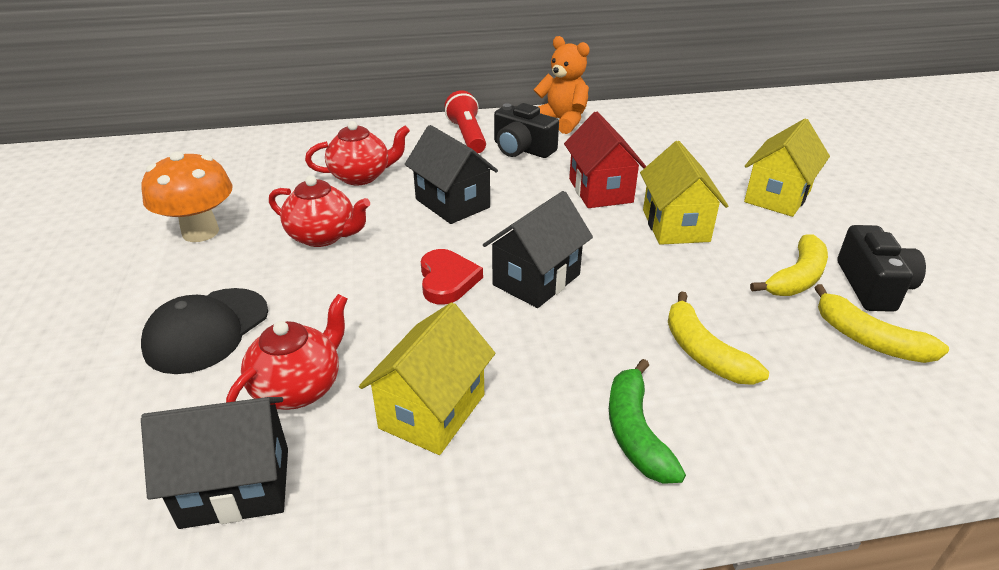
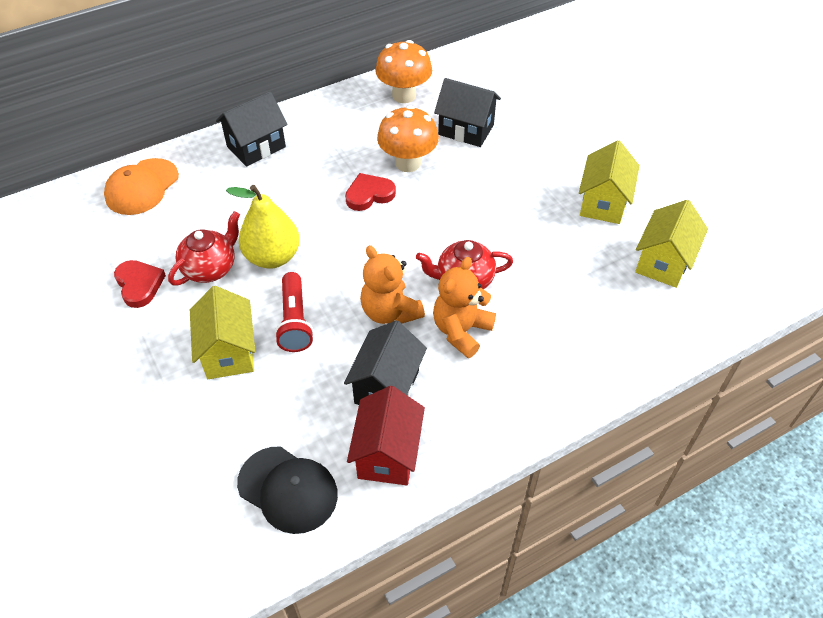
black camera: 2 -> 0
green banana: 1 -> 0
orange cap: 0 -> 1
orange mushroom: 1 -> 2
orange teddy bear: 1 -> 2
red heart: 1 -> 2
red teapot: 3 -> 2
yellow banana: 3 -> 0
yellow pear: 0 -> 1

